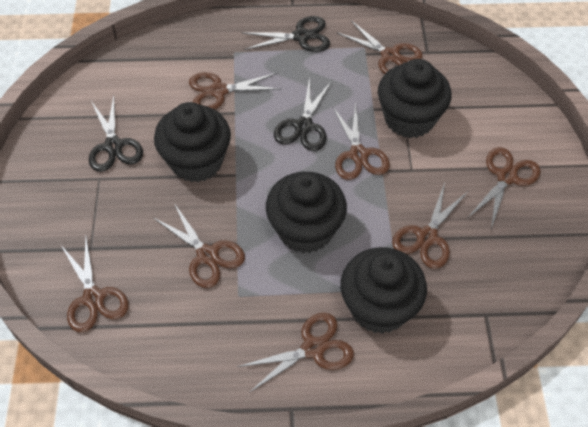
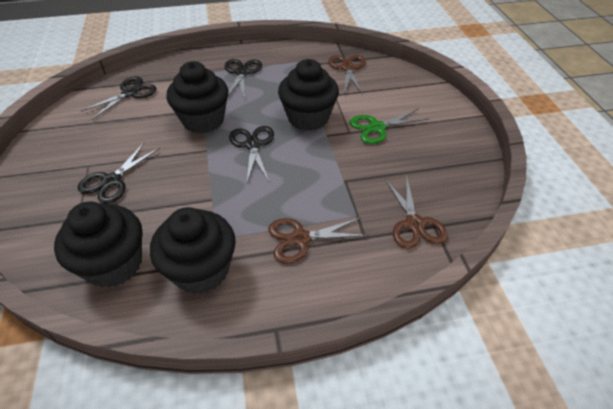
black scissors: 3 -> 4
brown scissors: 8 -> 3
green scissors: 0 -> 1

